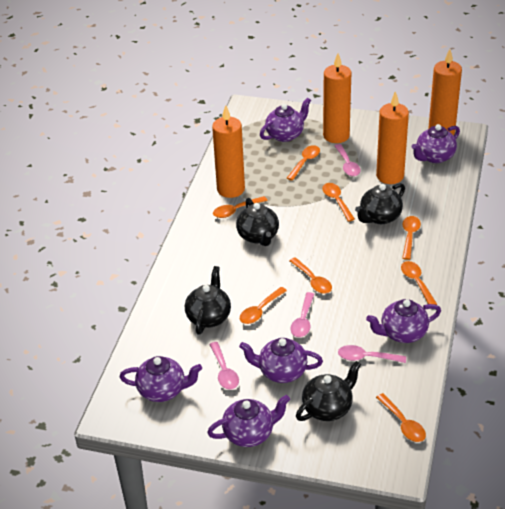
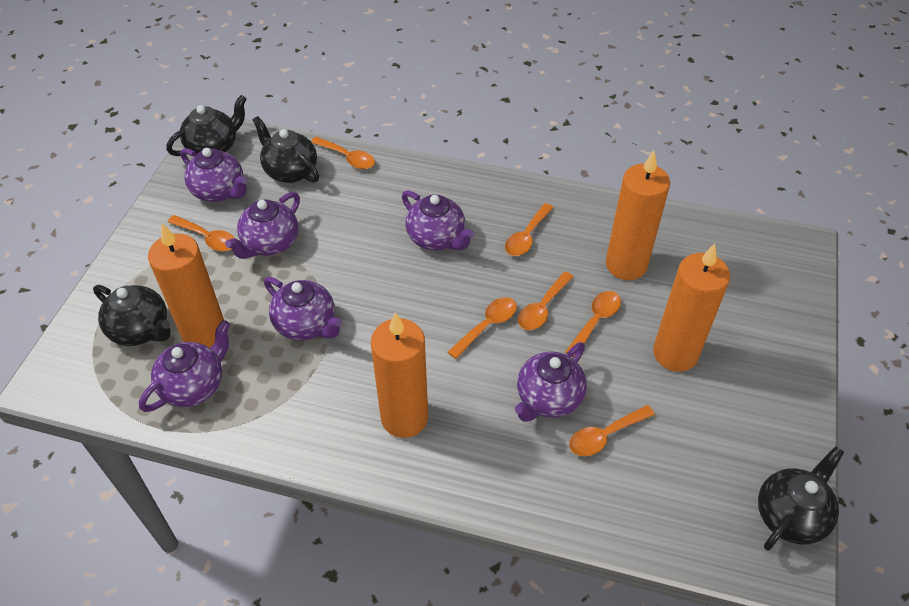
orange spoon: 8 -> 7
pink spoon: 4 -> 0

